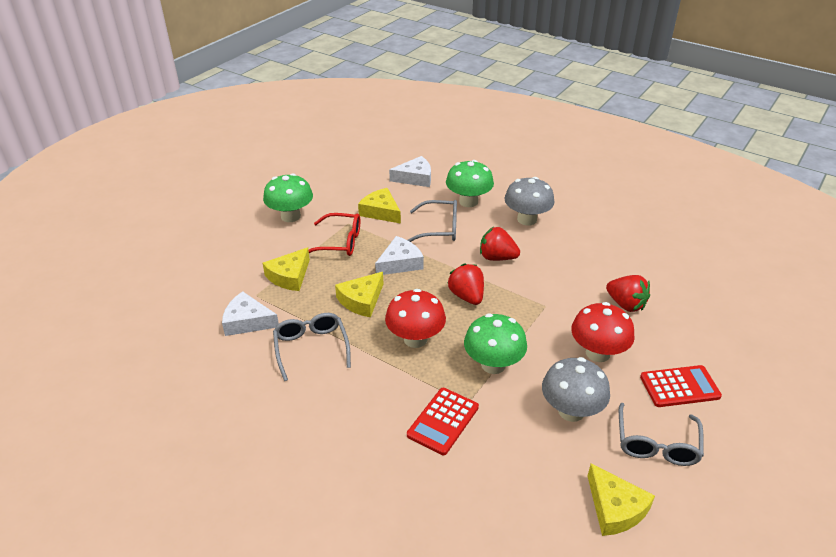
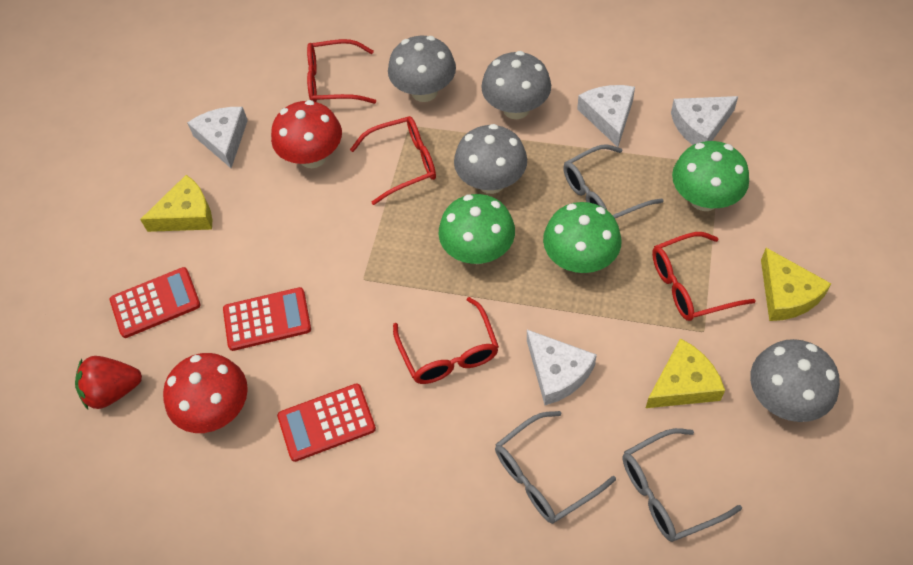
grey mushroom: 2 -> 4
red calculator: 2 -> 3
red glasses: 1 -> 4
red strawberry: 3 -> 1
white cheese: 3 -> 4
yellow cheese: 4 -> 3

